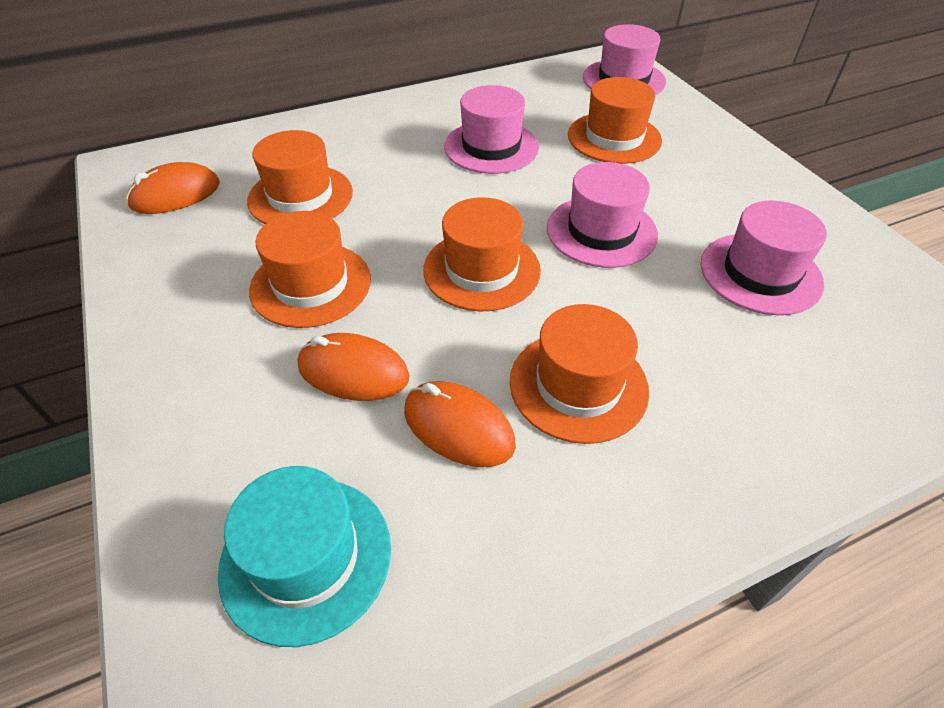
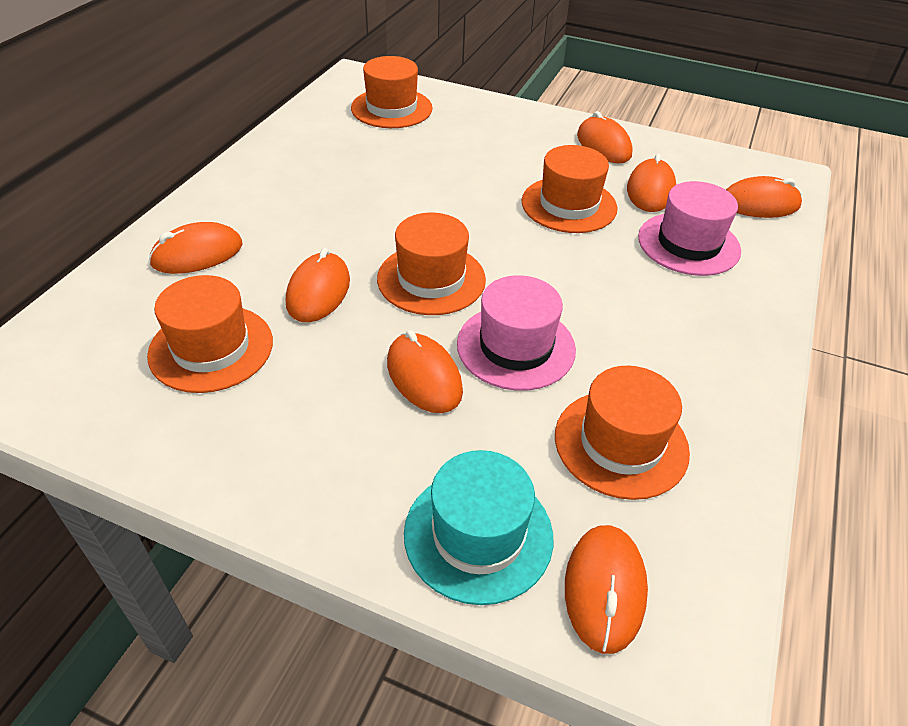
orange mouse: 3 -> 7
pink hat: 4 -> 2

